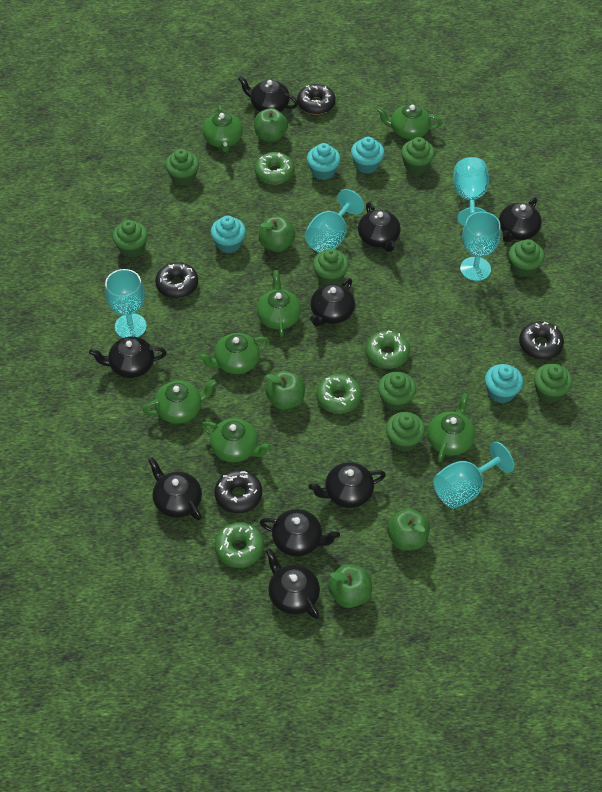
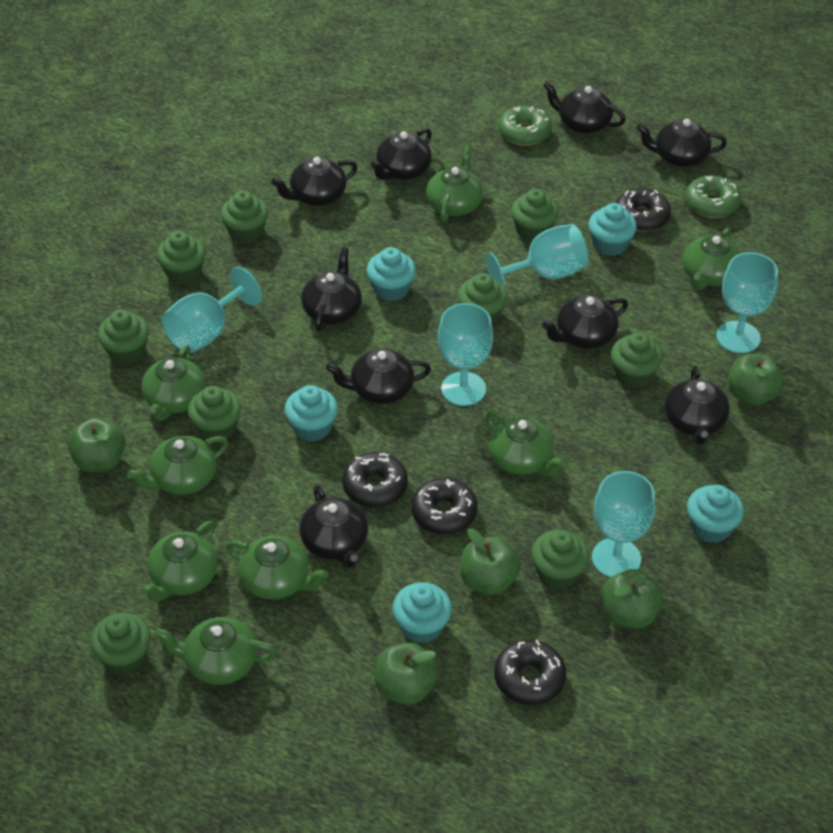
green cupcake: 8 -> 9
green donut: 4 -> 2
green teapot: 7 -> 8
turquoise cupcake: 4 -> 5

